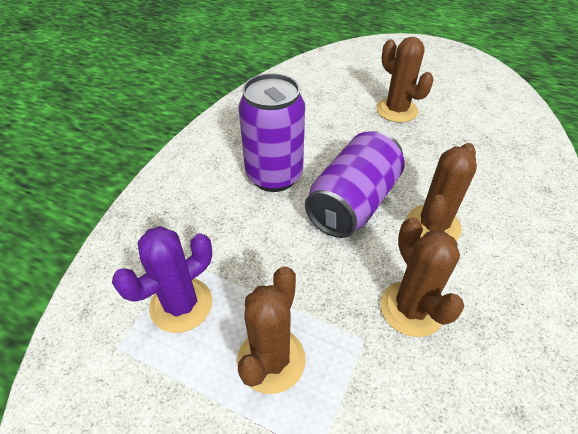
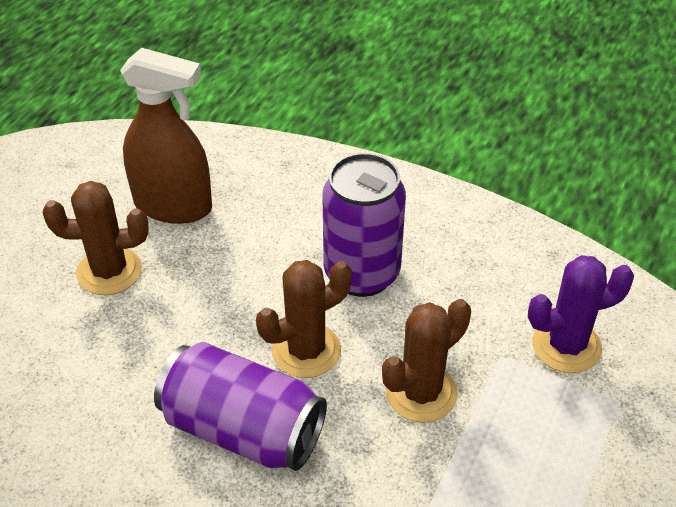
brown cactus: 4 -> 3
brown spray bottle: 0 -> 1

